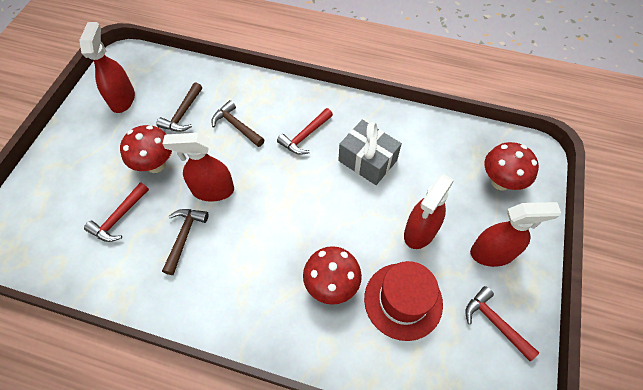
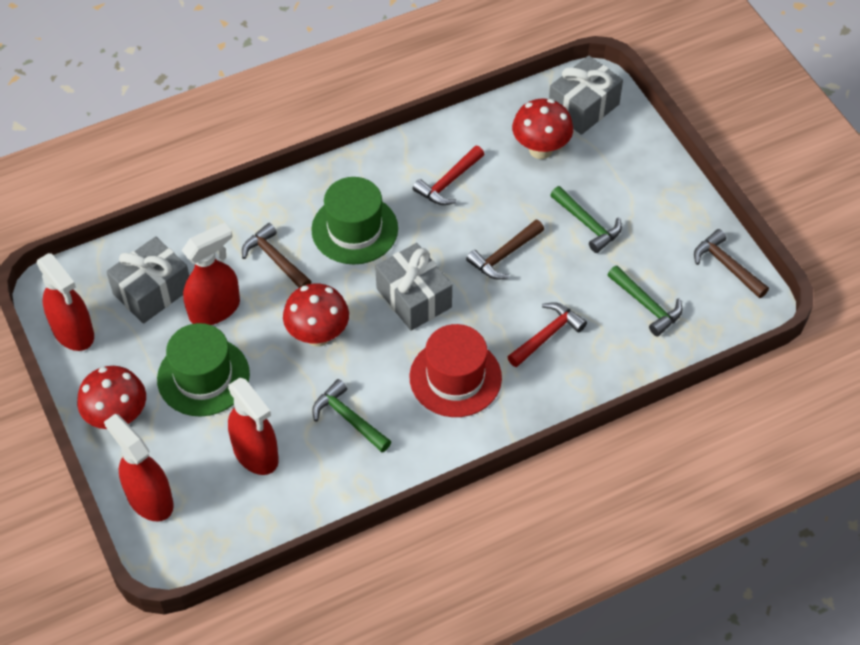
green hammer: 0 -> 3
green hat: 0 -> 2
grey gift: 1 -> 3
red hammer: 3 -> 2

